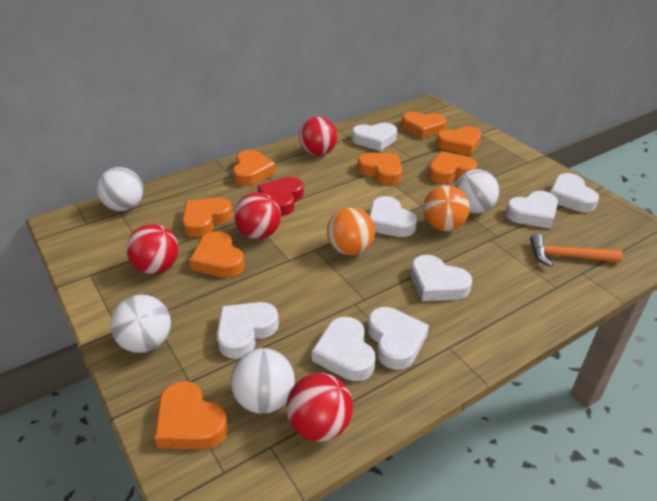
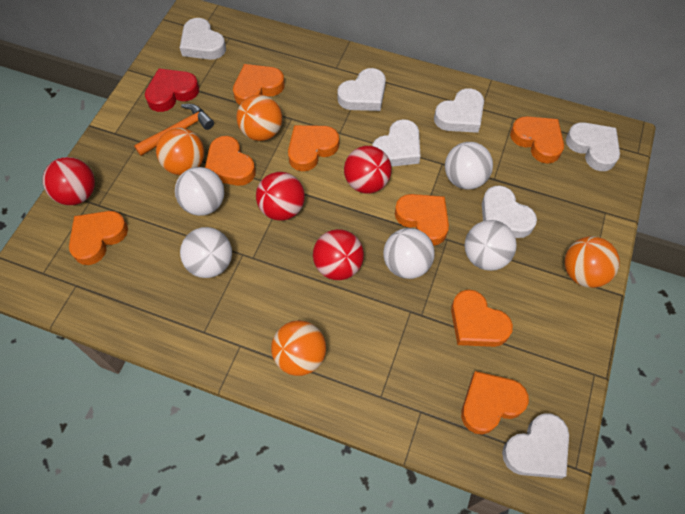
orange ball: 2 -> 4
white ball: 4 -> 5
white heart: 8 -> 7

